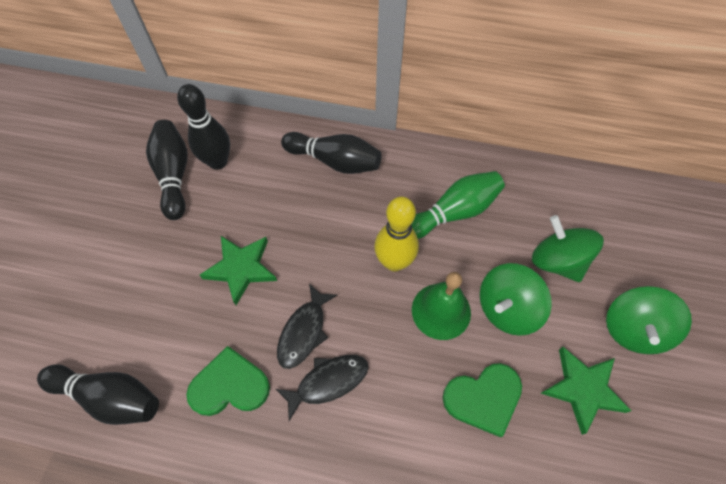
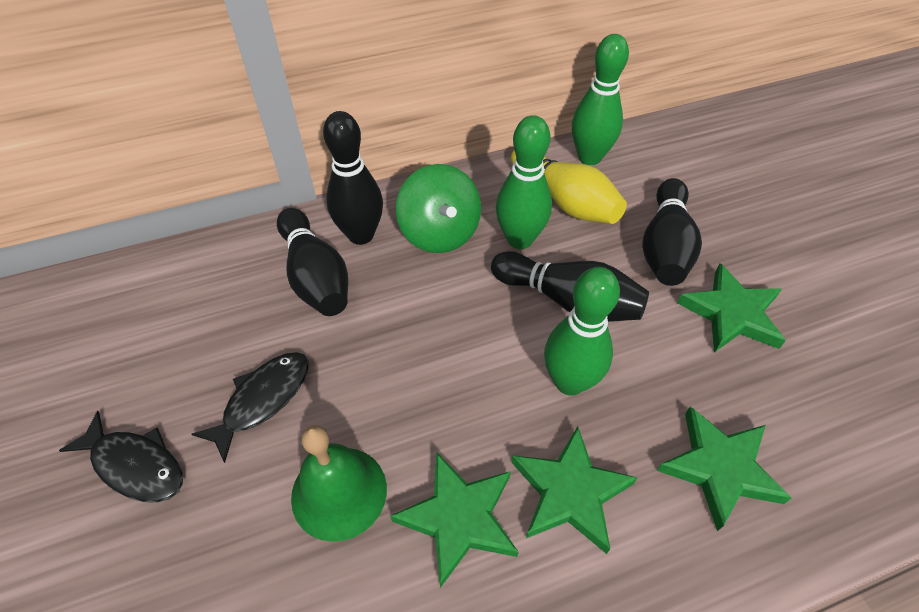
green bowling pin: 1 -> 3
green heart: 2 -> 0
green spinning top: 3 -> 1
green star: 2 -> 4

